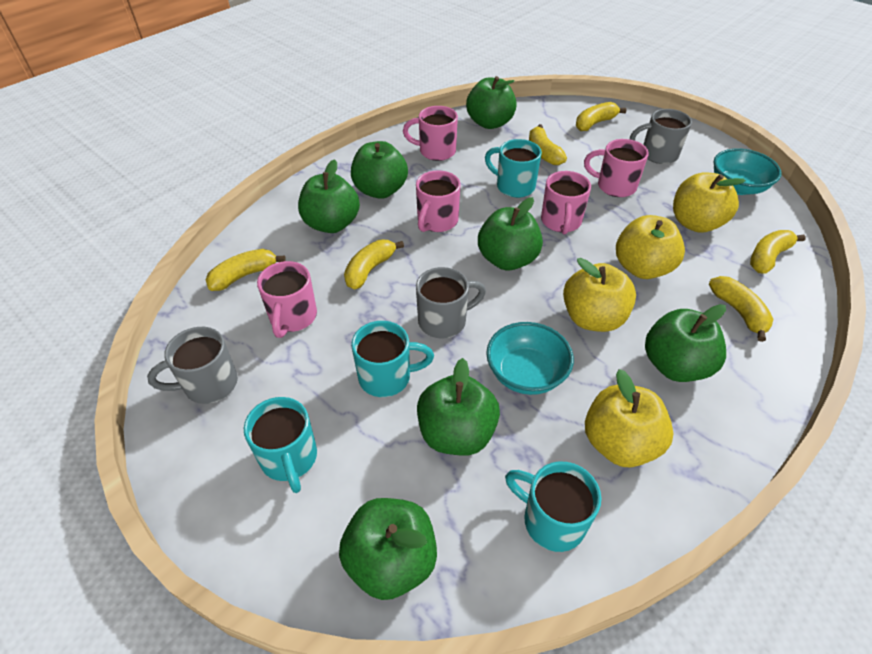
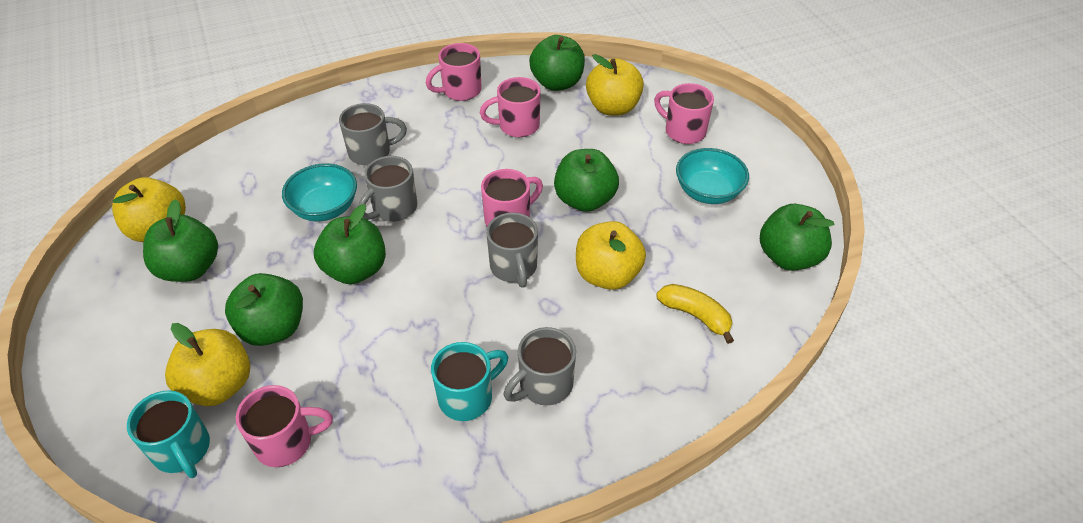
green apple: 7 -> 6
grey mug: 3 -> 4
turquoise mug: 4 -> 2
yellow banana: 6 -> 1

